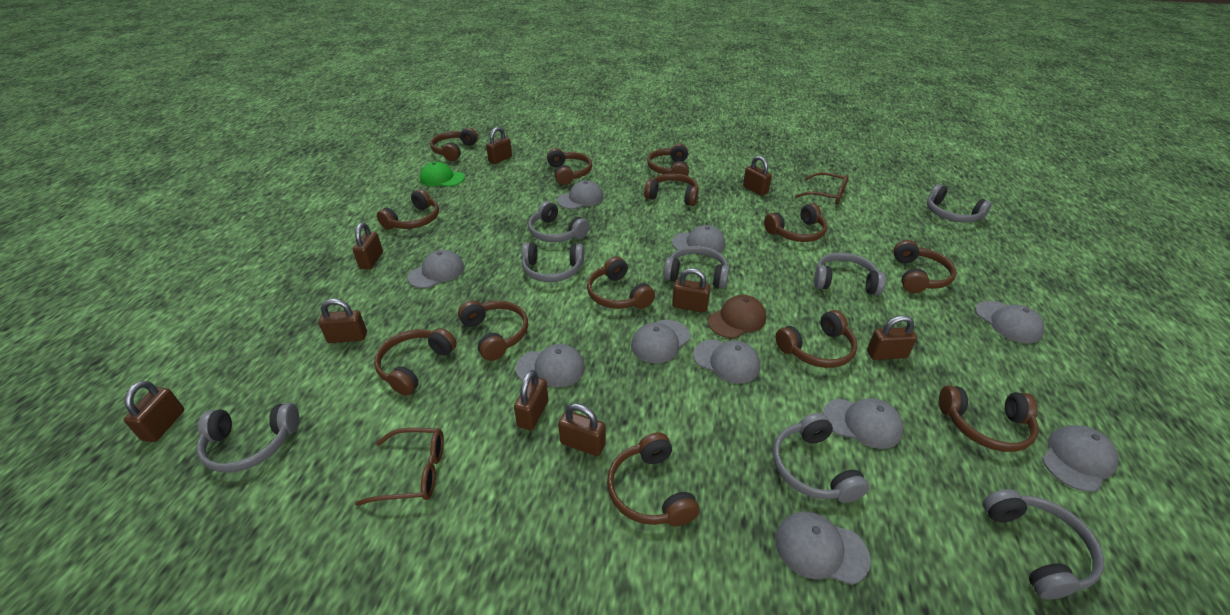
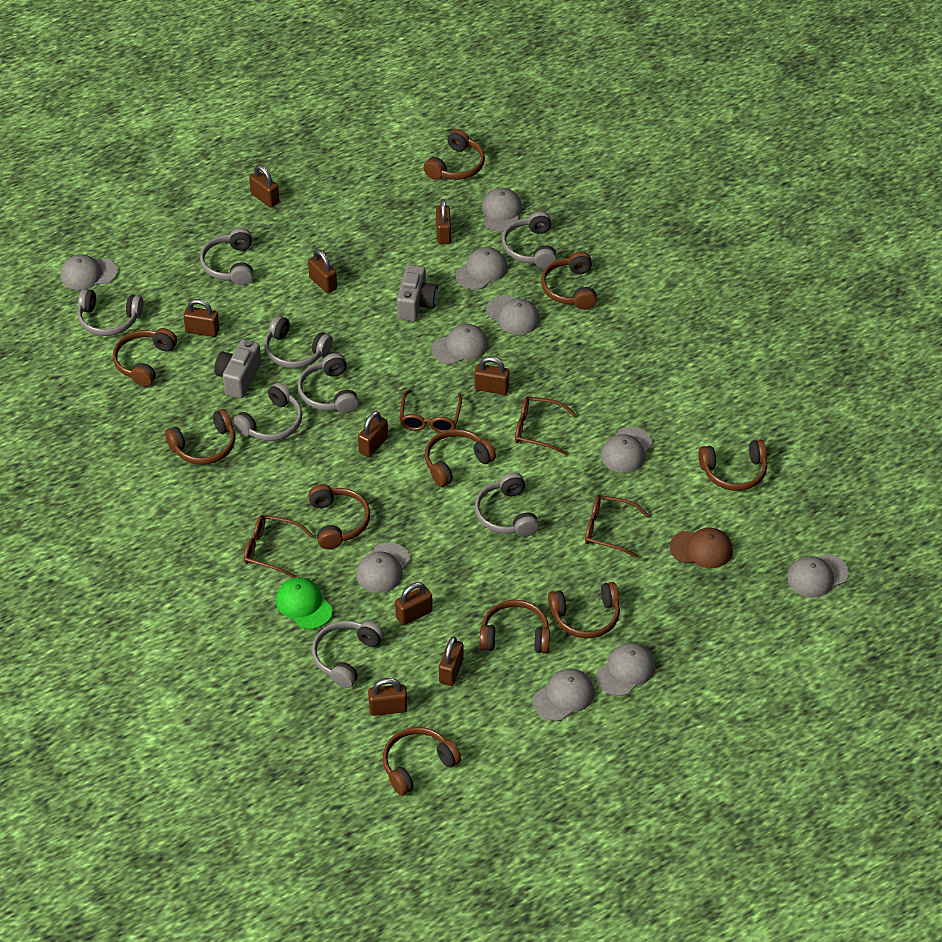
brown glasses: 2 -> 4
brown headphones: 13 -> 10
grey camera: 0 -> 2

